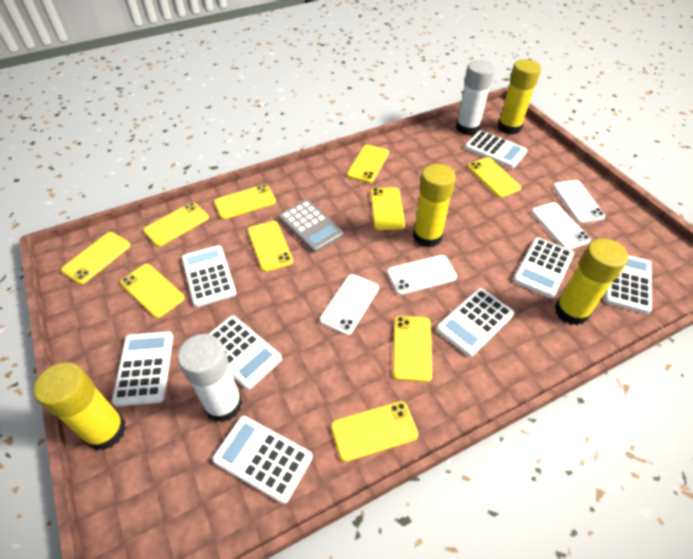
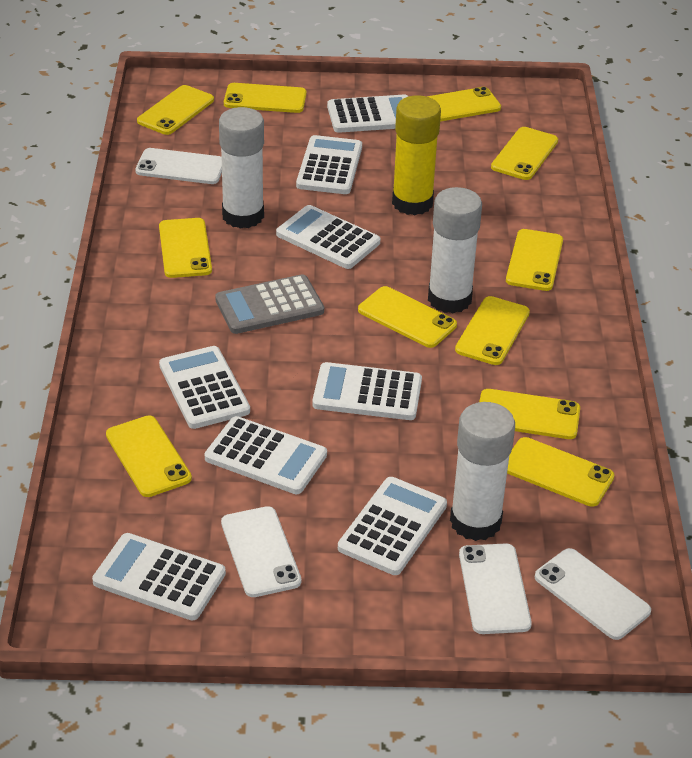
white glue stick: 2 -> 3
yellow glue stick: 4 -> 1
yellow phone: 10 -> 11

